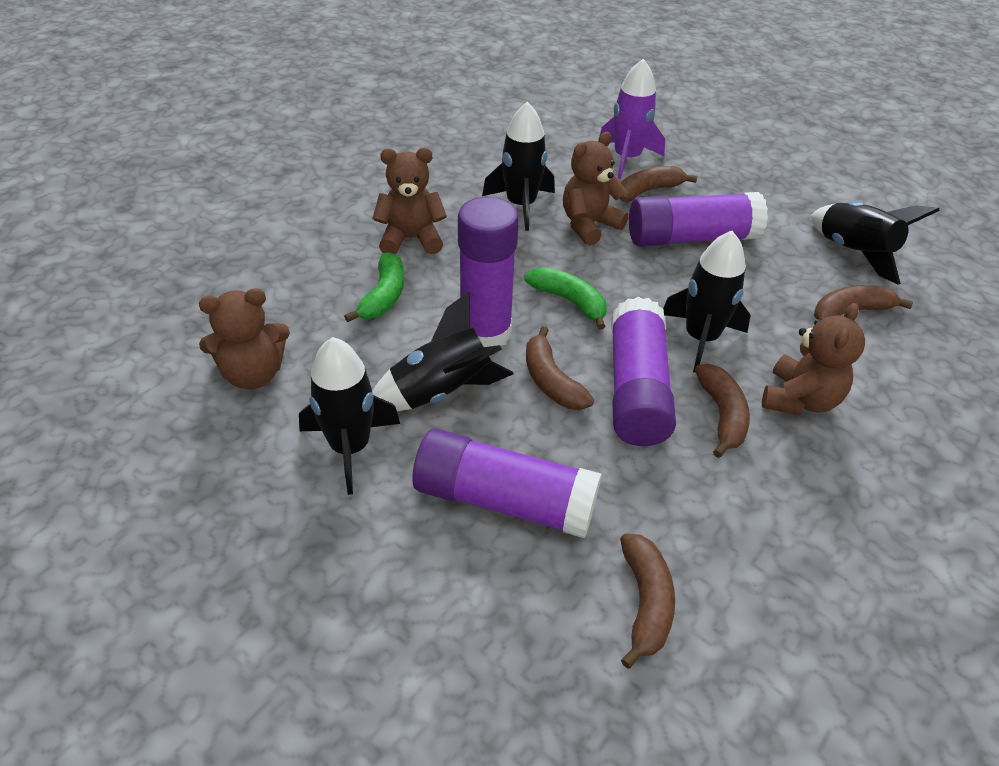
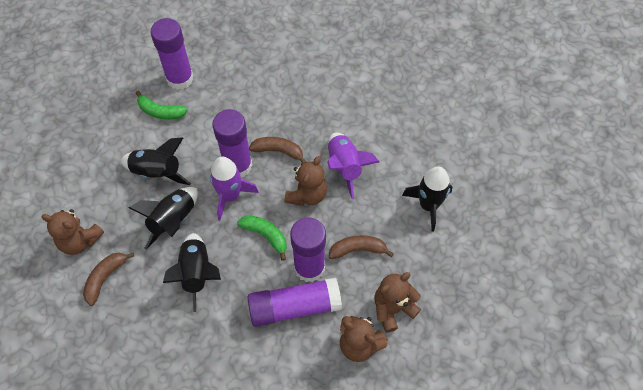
black rocket: 5 -> 4
brown banana: 5 -> 3
purple rocket: 1 -> 2

